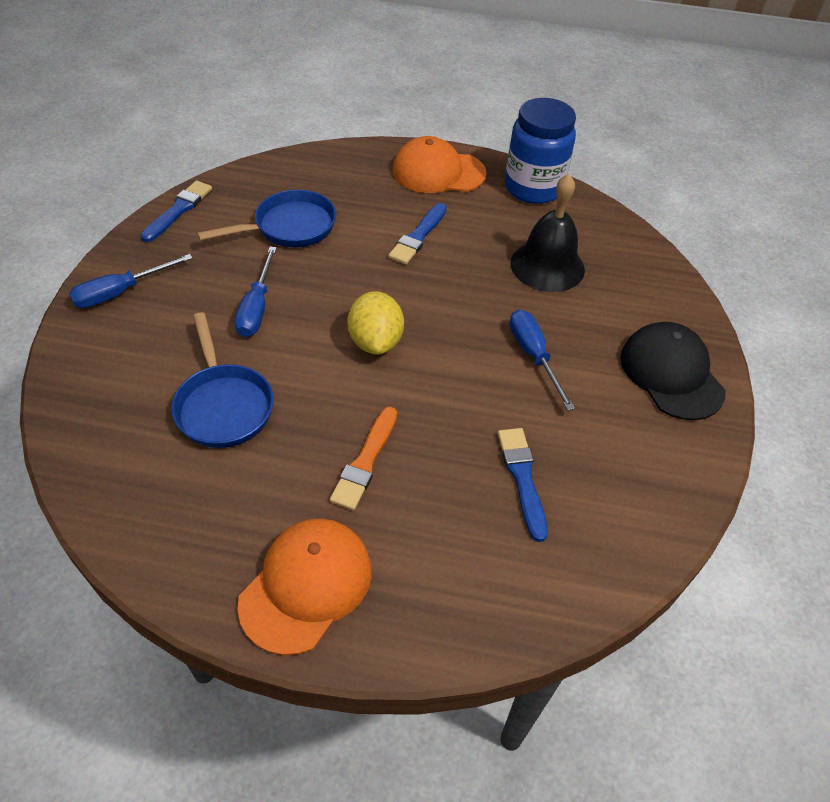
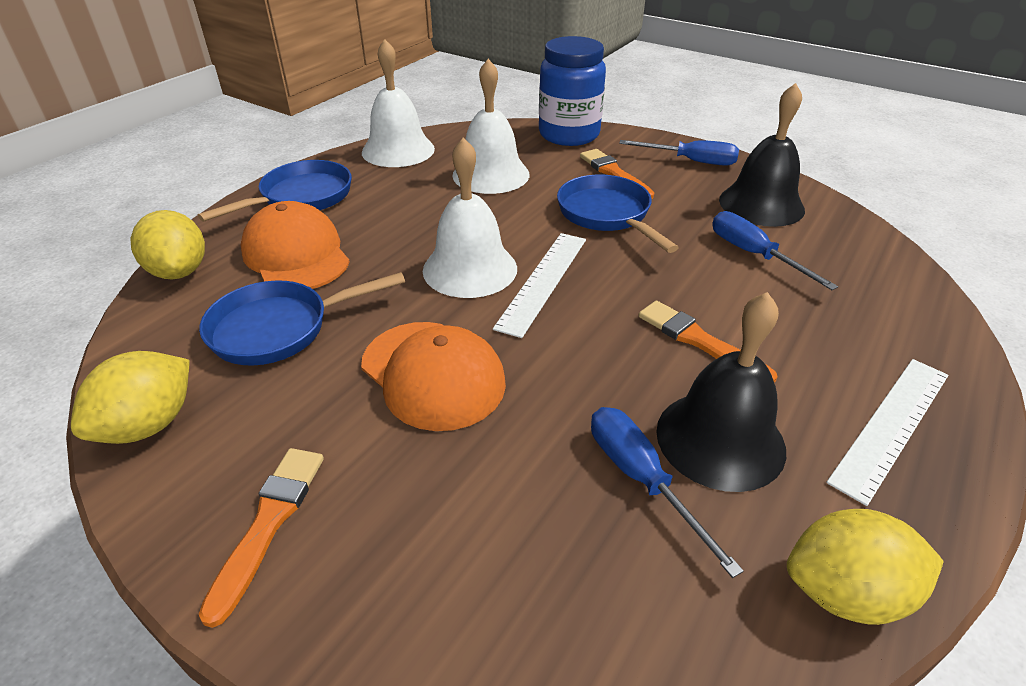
black bell: 1 -> 2
black cap: 1 -> 0
blue brush: 3 -> 0
blue pan: 2 -> 3
orange brush: 1 -> 3
white bell: 0 -> 3
white ruler: 0 -> 2
yellow lemon: 1 -> 3

